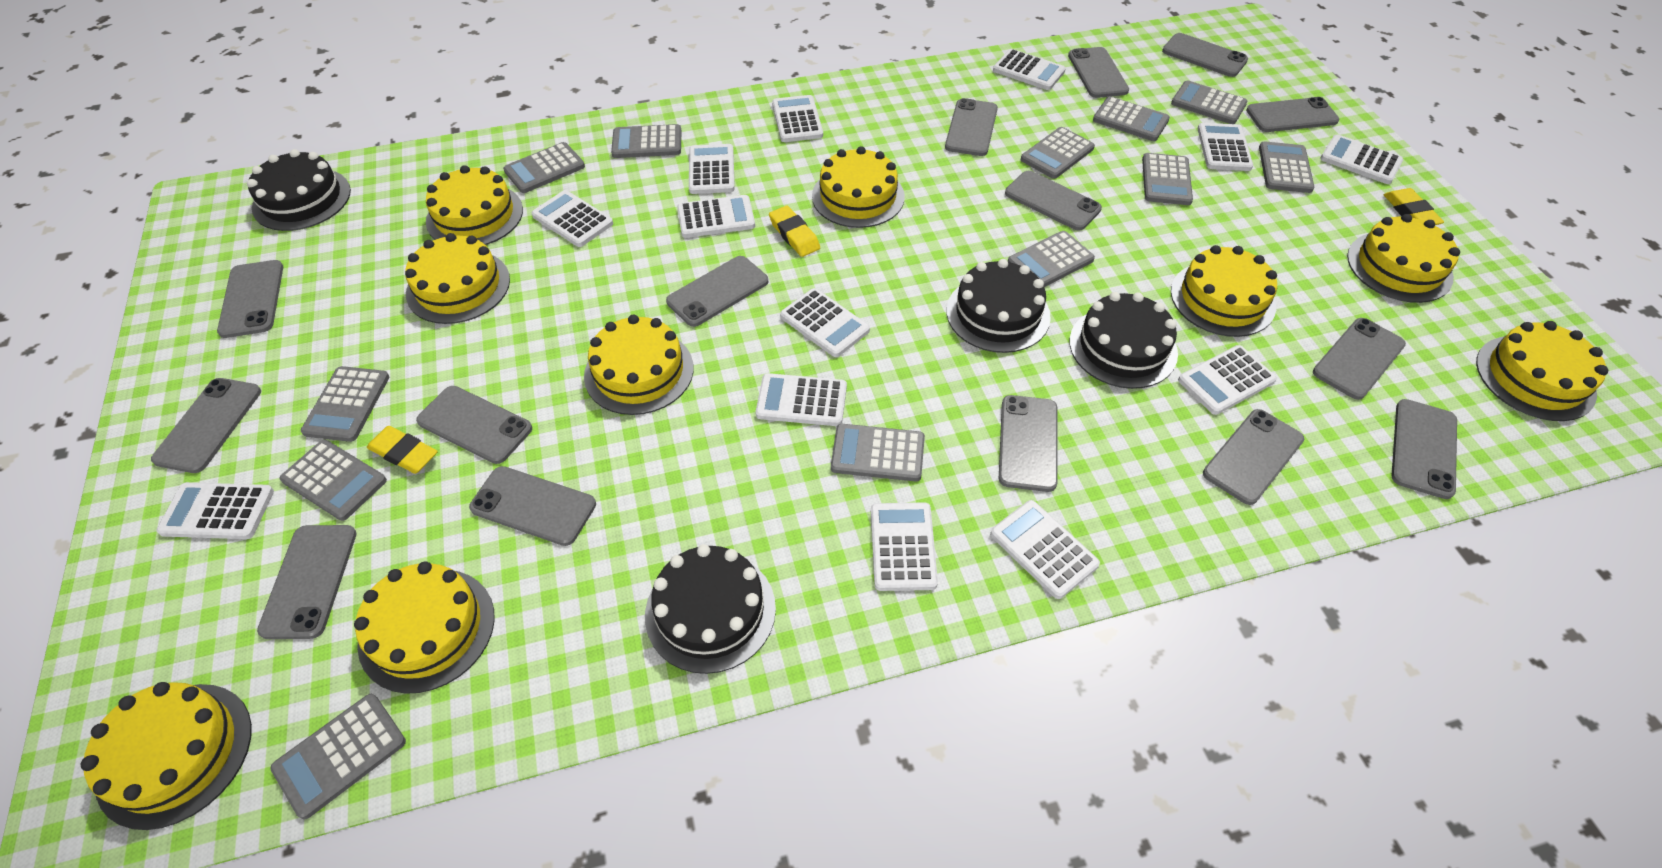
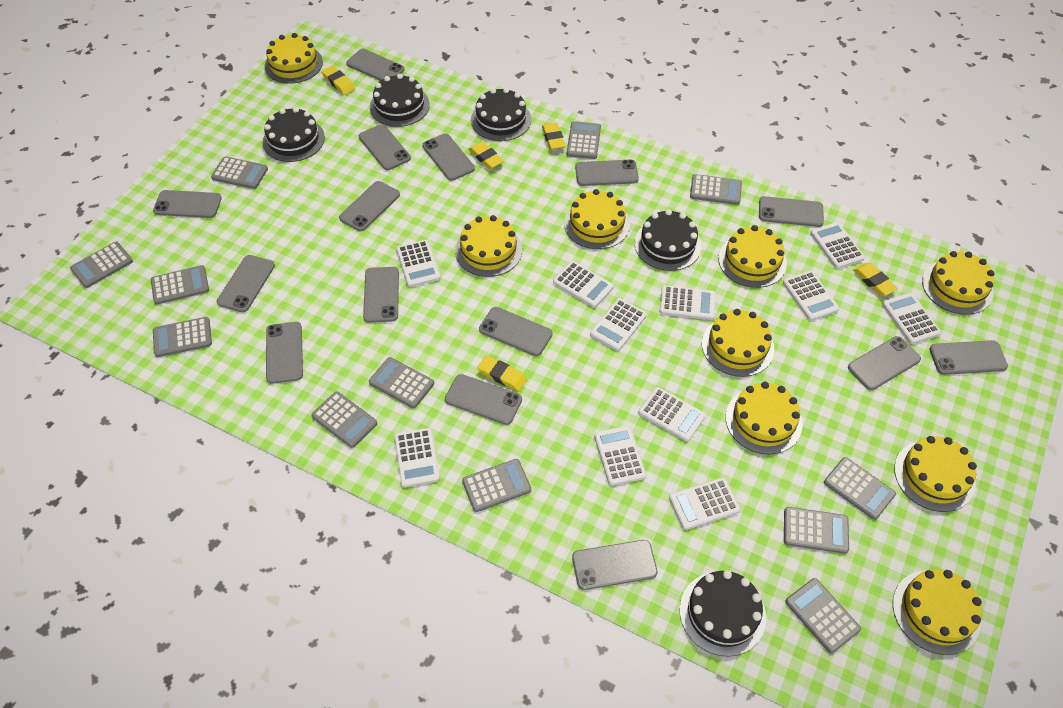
black cake: 4 -> 5
white calculator: 13 -> 11
yellow eraser: 3 -> 5

